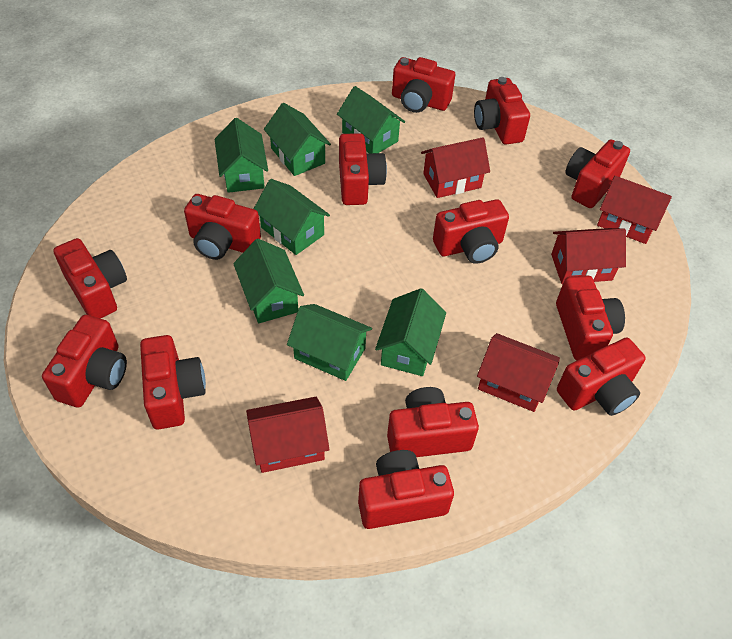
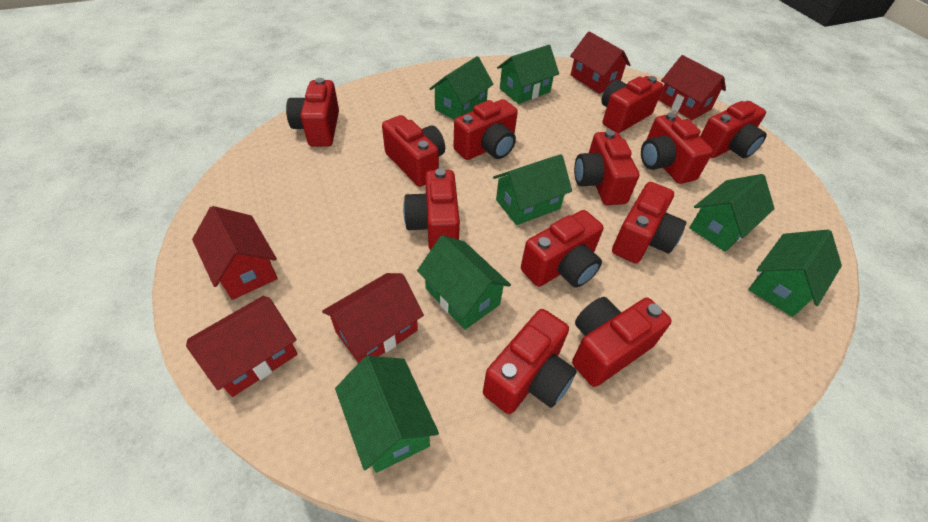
red camera: 13 -> 12

